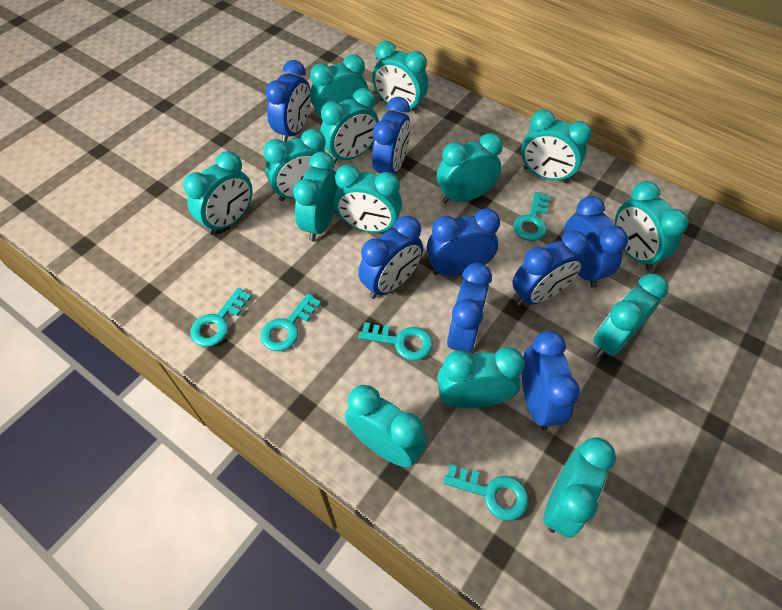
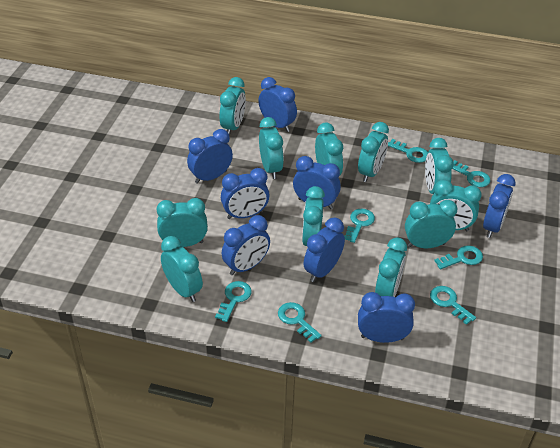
turquoise clock: 14 -> 11
turquoise key: 5 -> 7

